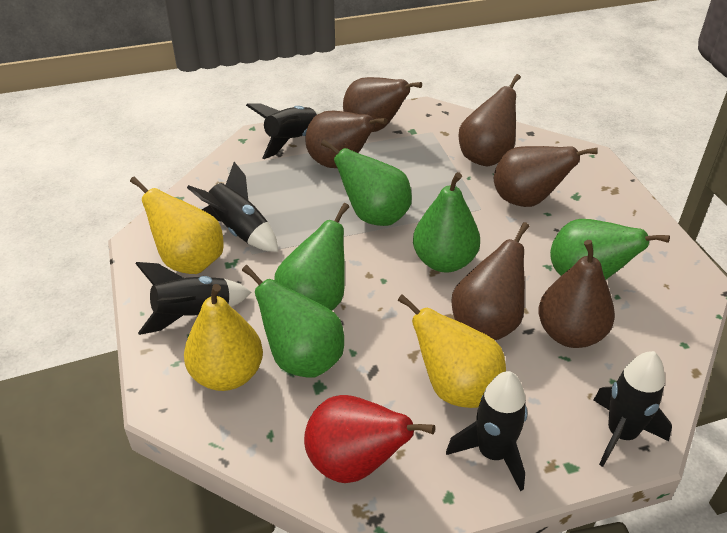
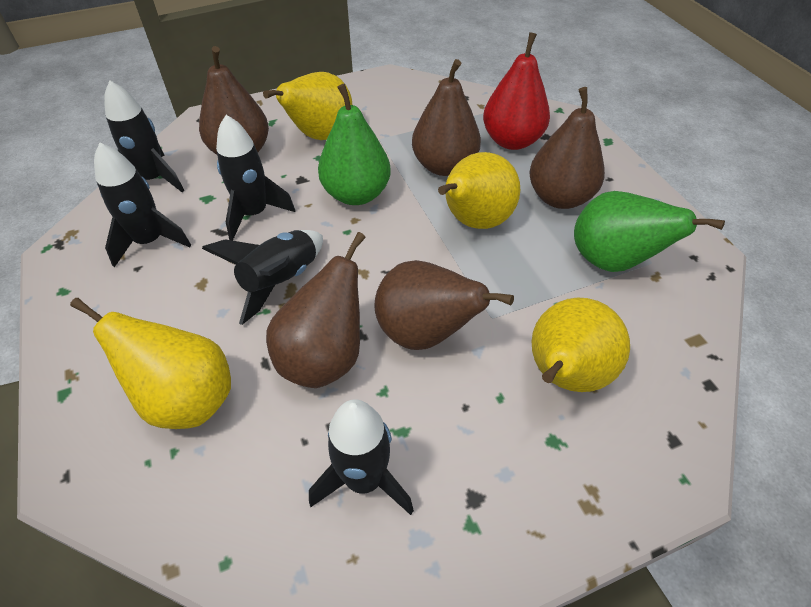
brown pear: 6 -> 5
green pear: 5 -> 2
yellow pear: 3 -> 4

